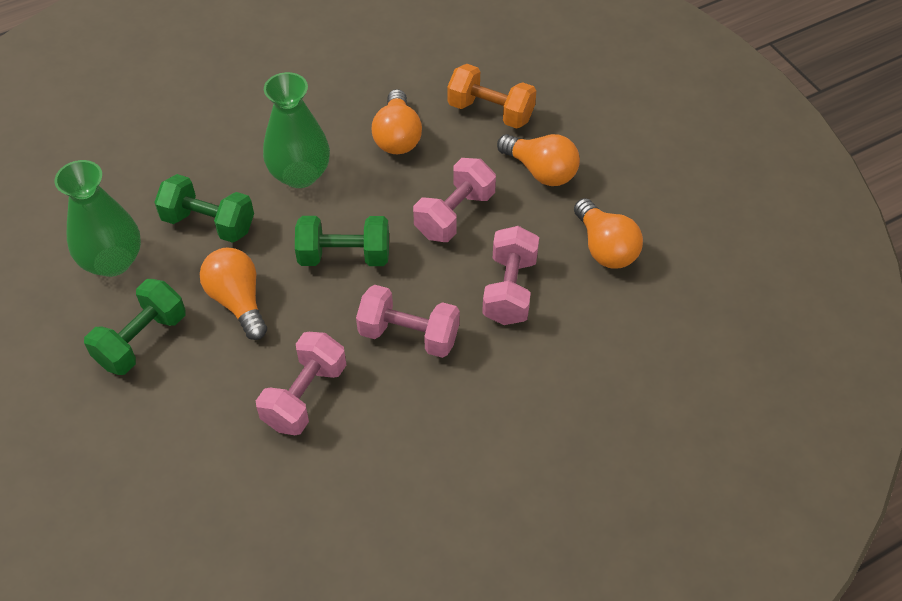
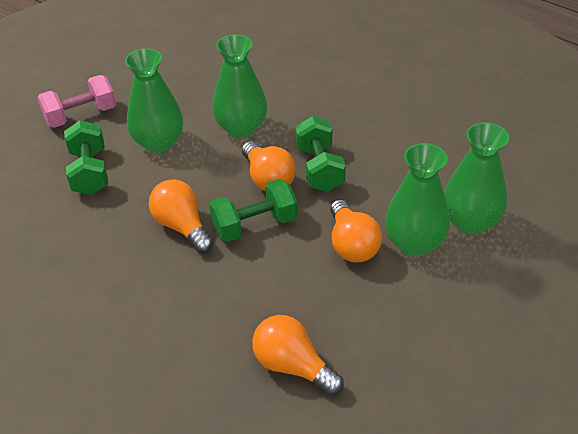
green vase: 2 -> 4
orange dumbbell: 1 -> 0
pink dumbbell: 4 -> 1

